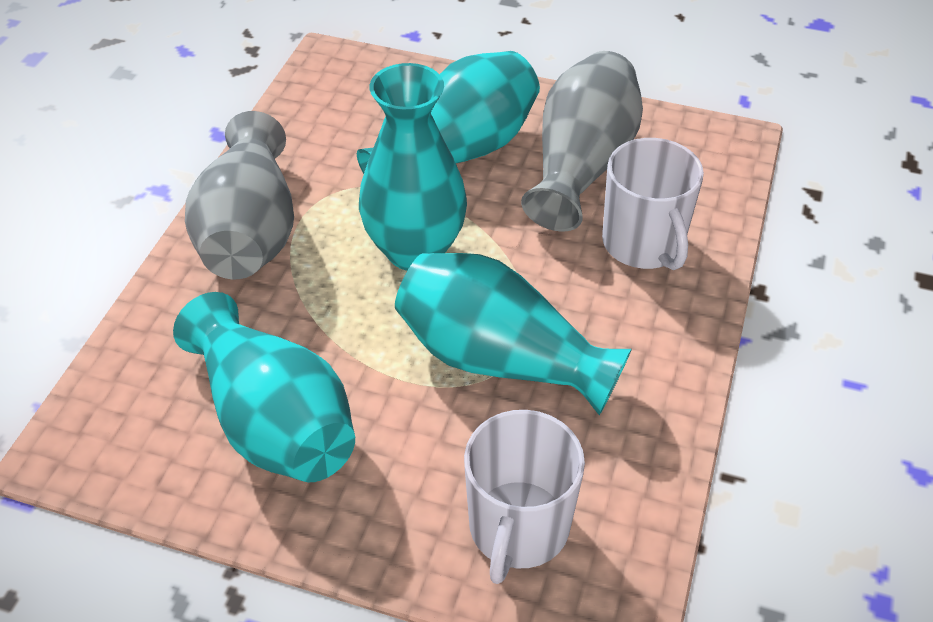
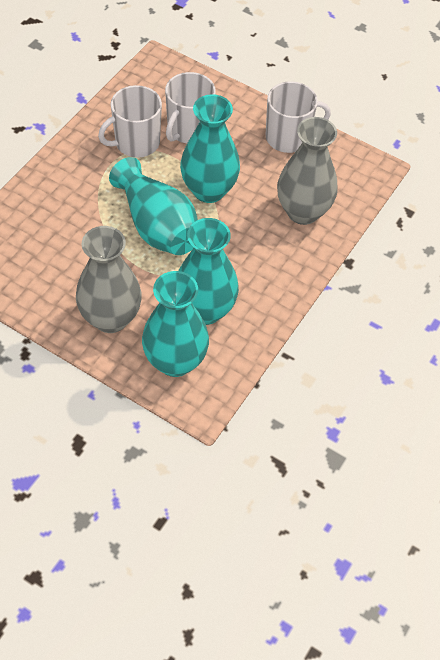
white mug: 2 -> 3

